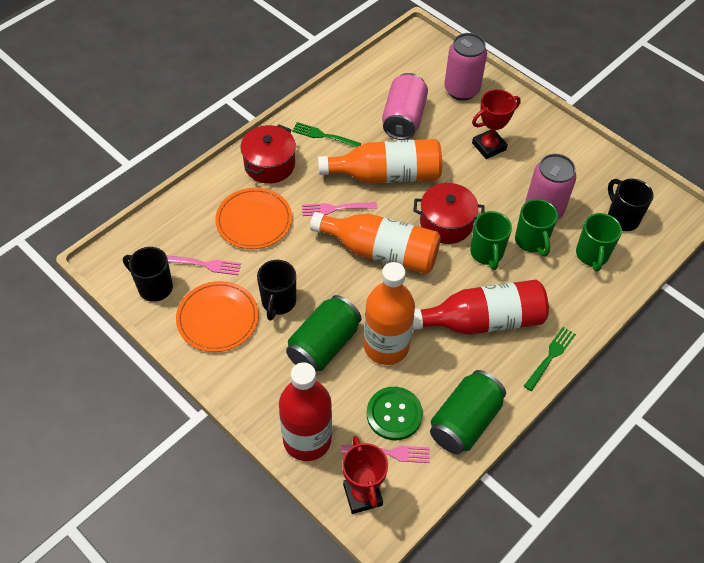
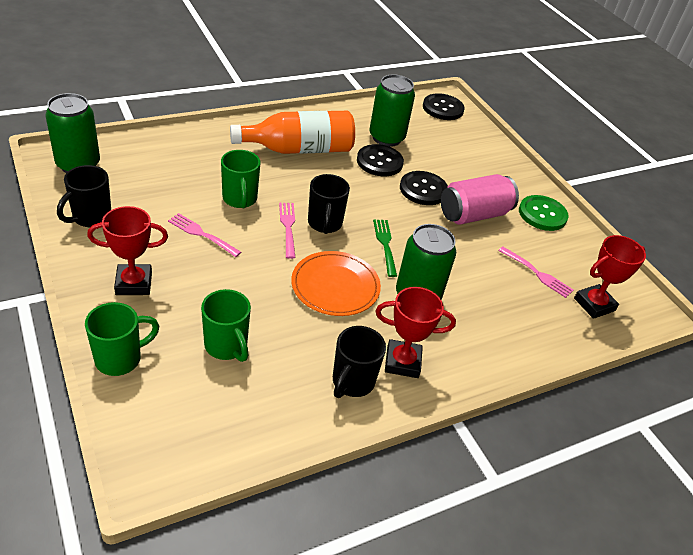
black button: 0 -> 3
green can: 2 -> 3
green fork: 2 -> 1
orange bottle: 3 -> 1
orange plate: 2 -> 1
pink can: 3 -> 1
red bottle: 2 -> 0
red pot: 2 -> 0
red trophy: 2 -> 3

